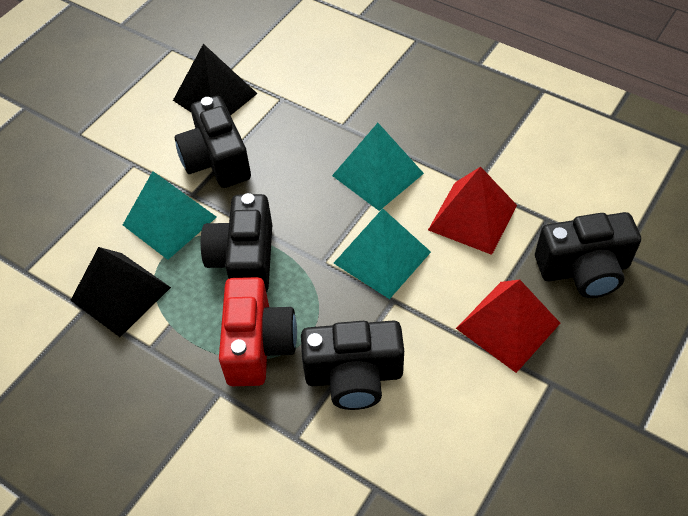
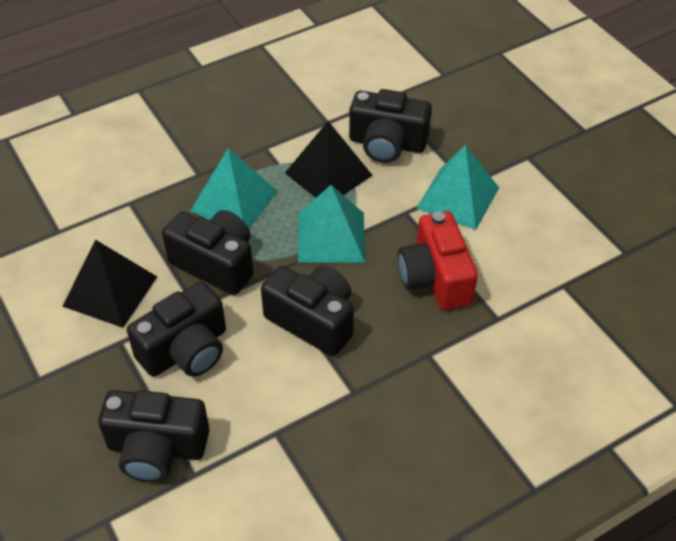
black camera: 4 -> 5
red pyramid: 2 -> 0

